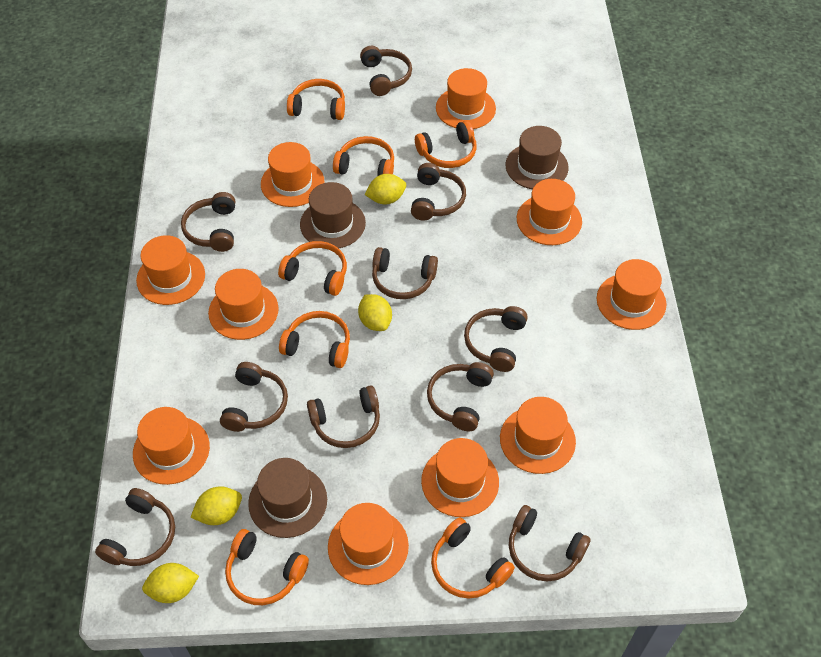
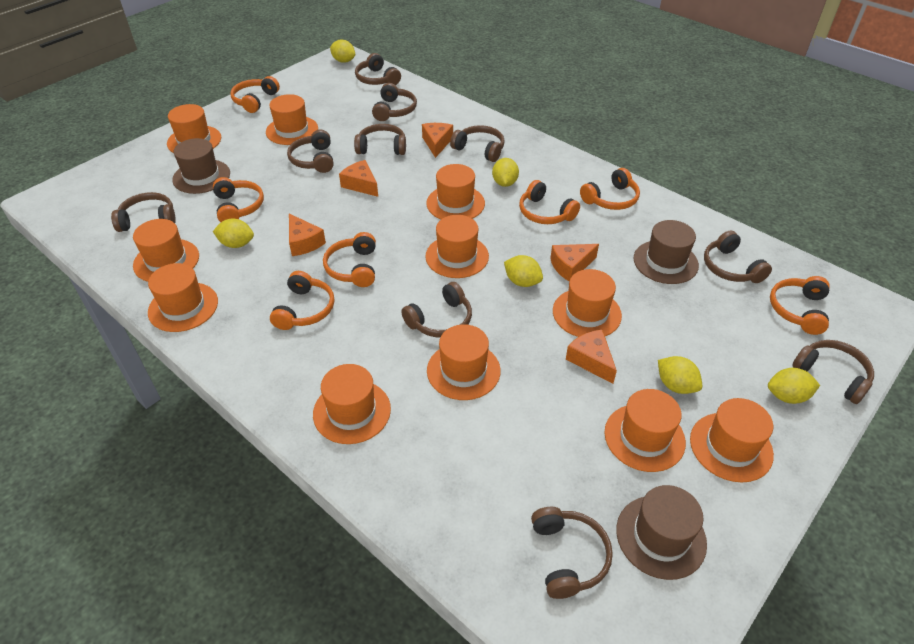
orange cheese: 0 -> 5
orange hat: 10 -> 11
yellow lemon: 4 -> 6

